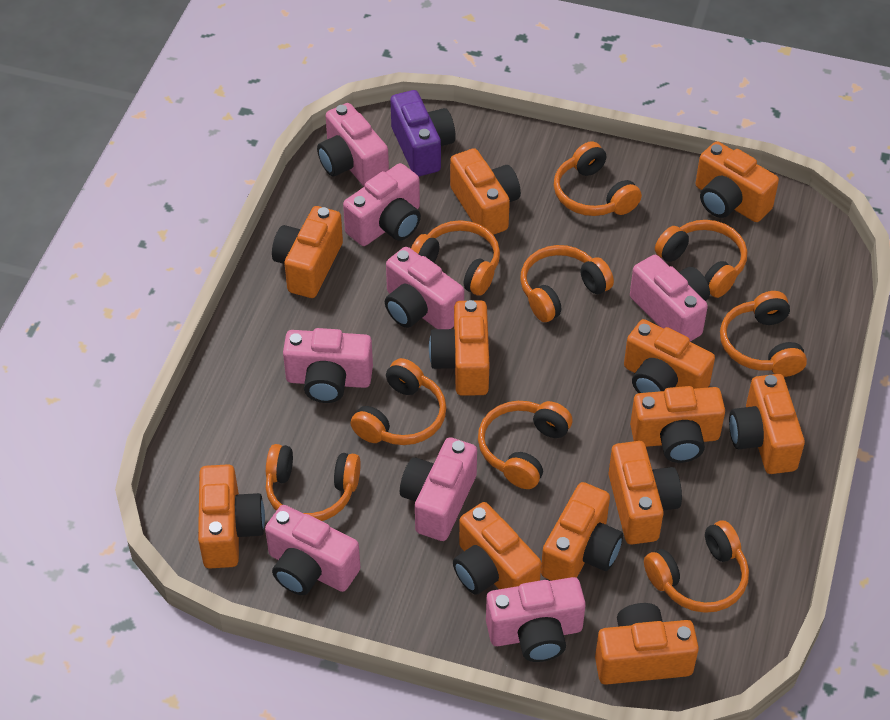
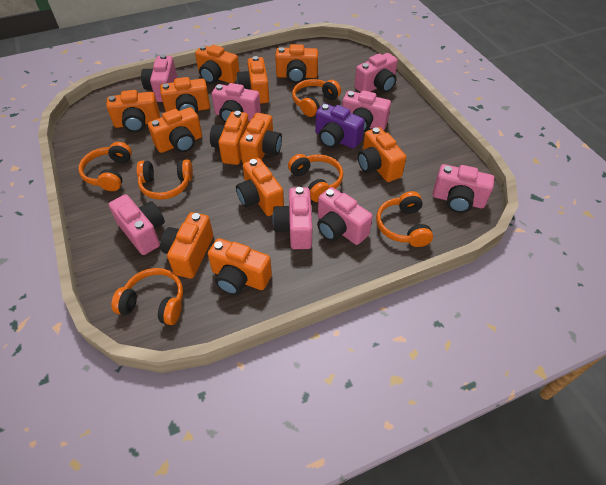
orange headphones: 9 -> 6

